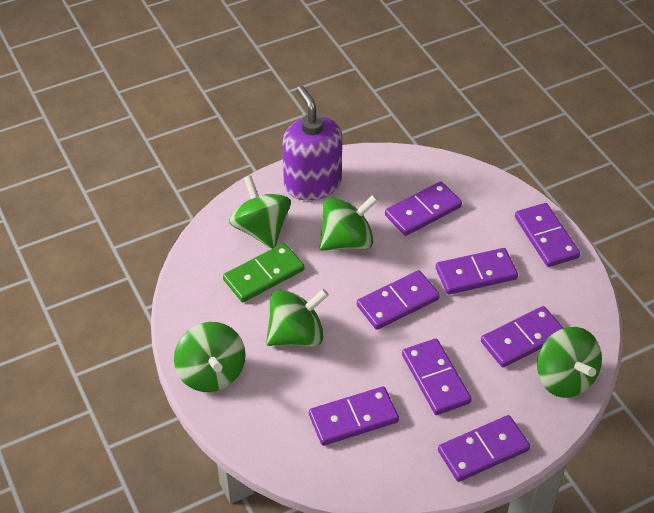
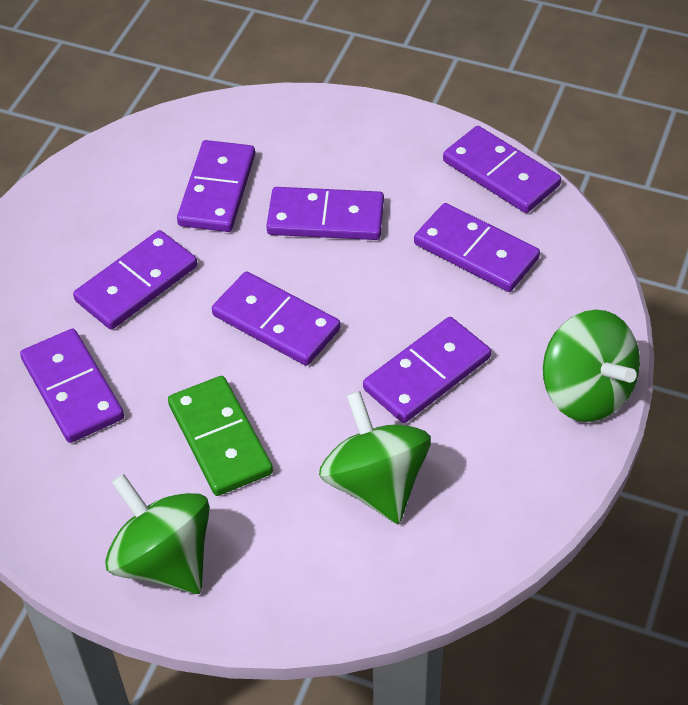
green spinning top: 5 -> 3
purple soap dispenser: 1 -> 0

